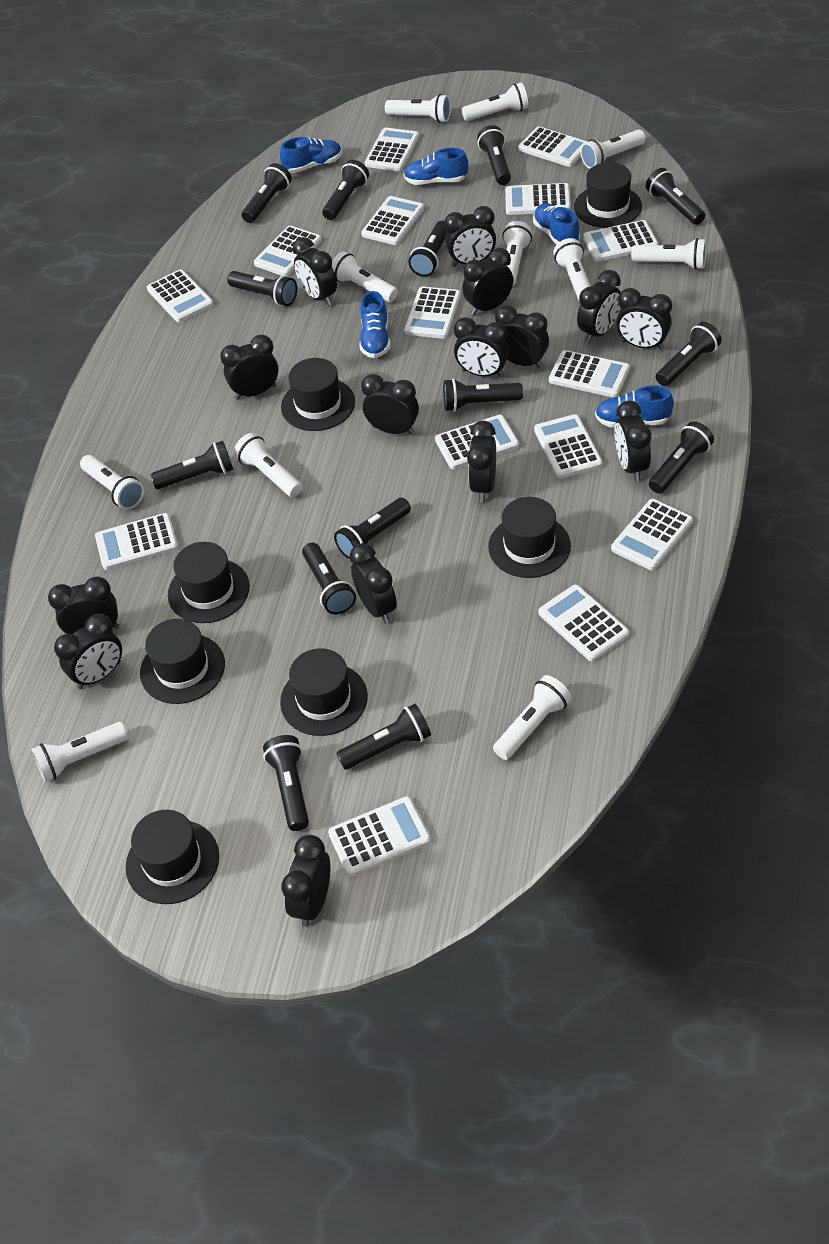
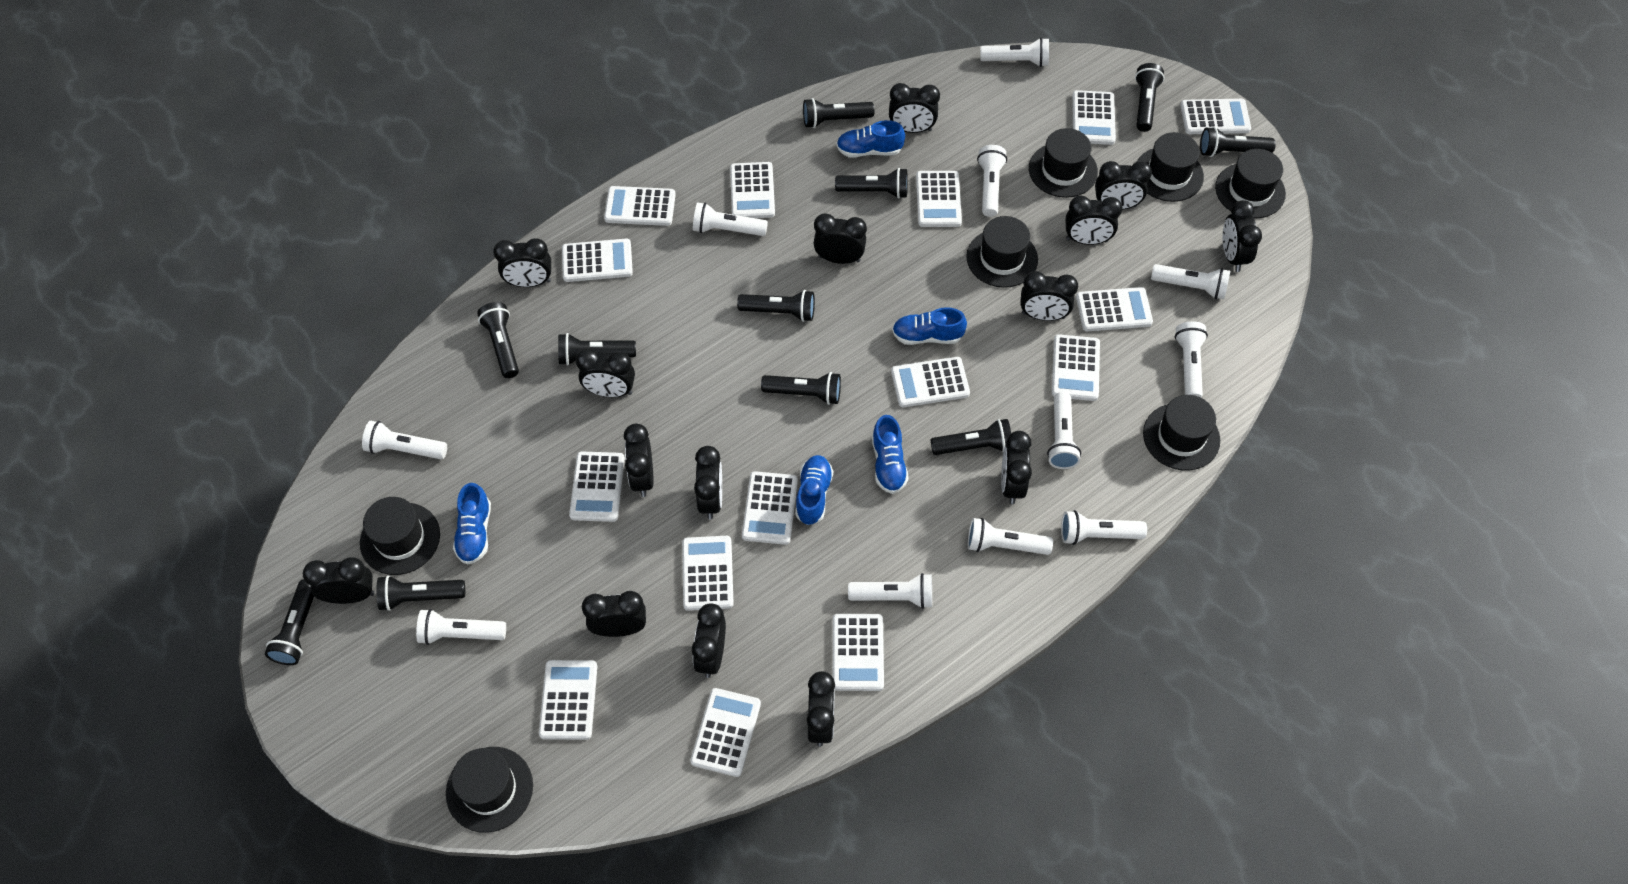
black flashlight: 14 -> 11

